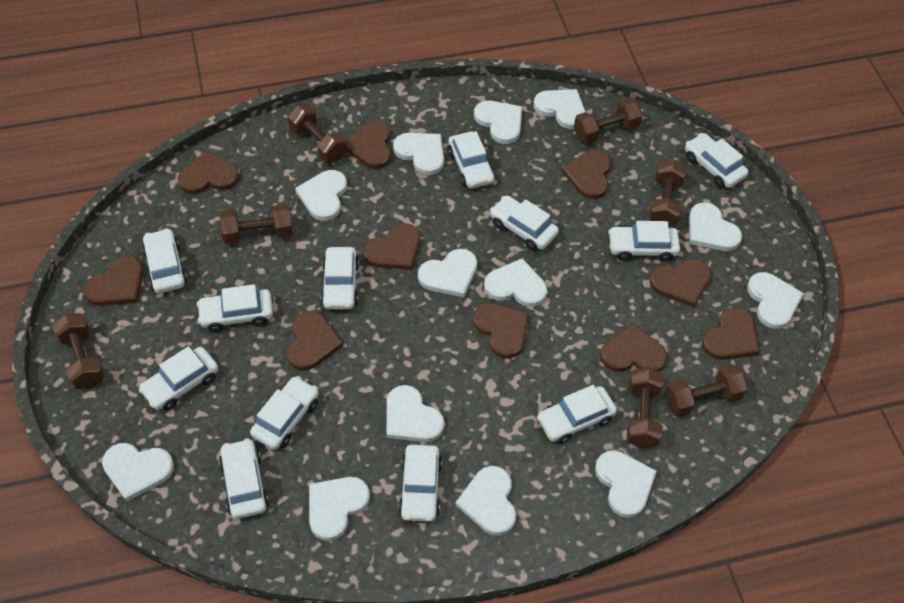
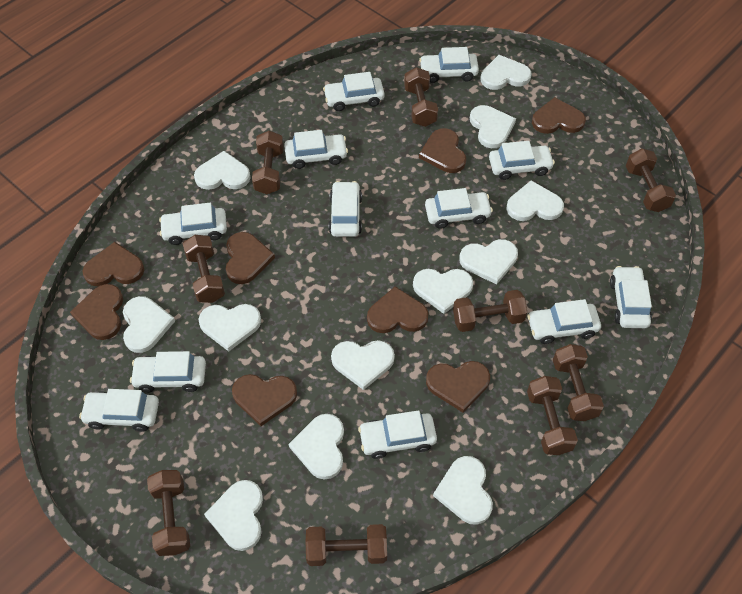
brown dumbbell: 7 -> 9
brown heart: 10 -> 8
white heart: 13 -> 12

